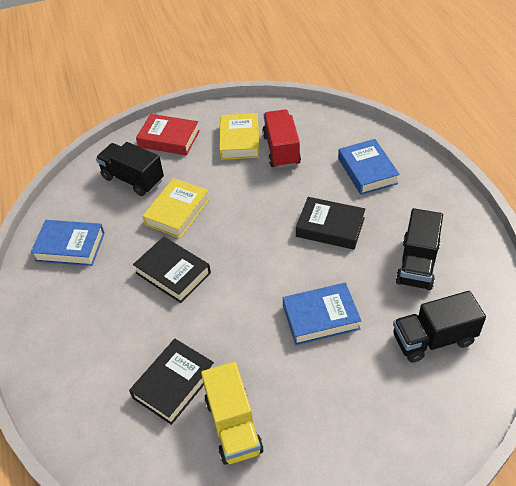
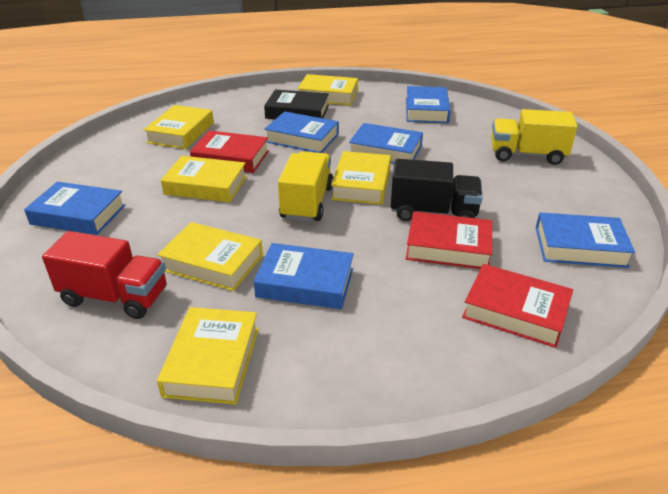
black book: 3 -> 1
black truck: 3 -> 1
blue book: 3 -> 6
red book: 1 -> 3
yellow book: 2 -> 6
yellow truck: 1 -> 2

